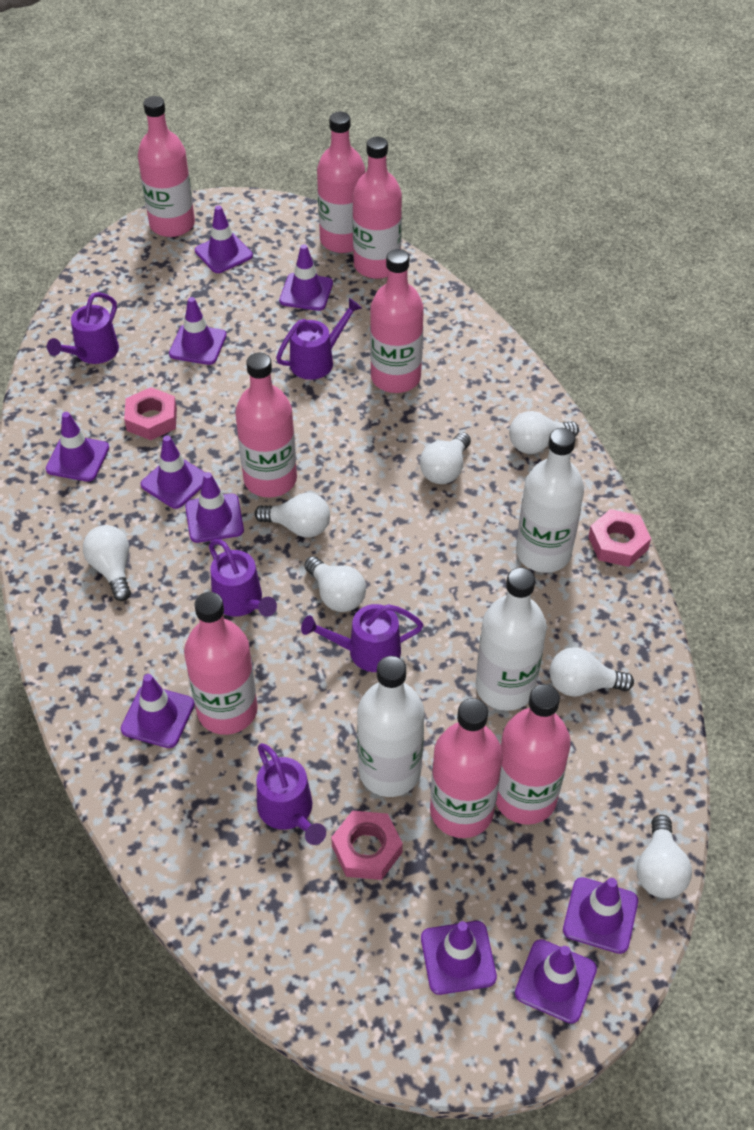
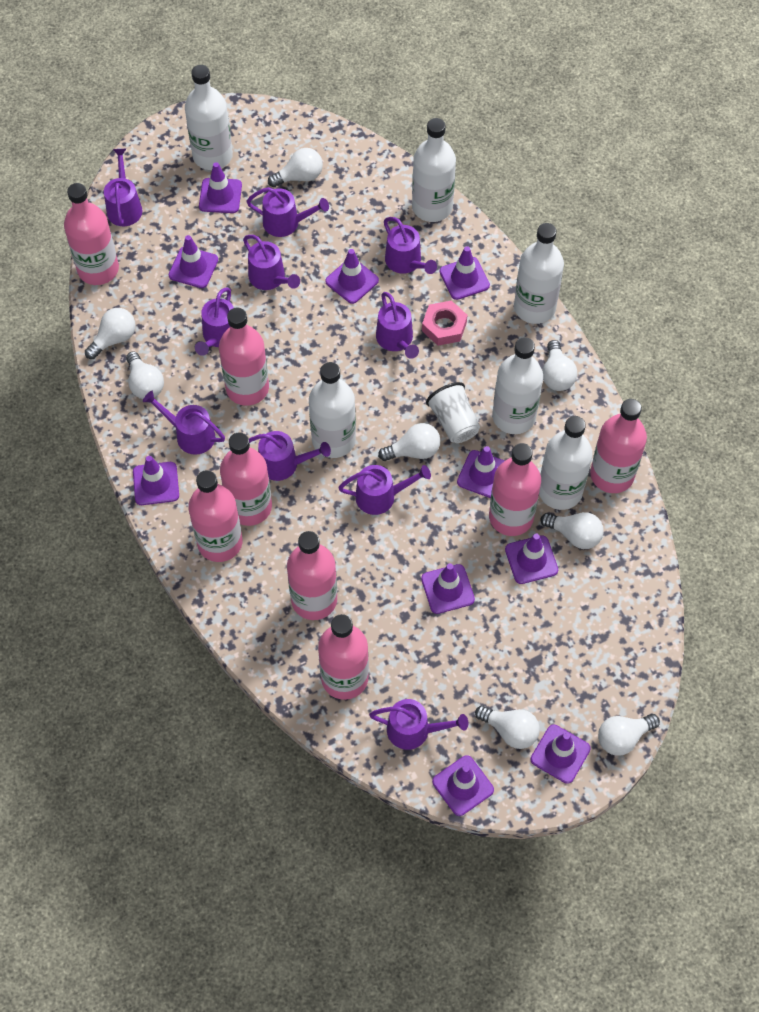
pink nut: 3 -> 1
purple watering can: 5 -> 10
white bottle: 3 -> 6
white cup: 0 -> 1
white light bulb: 7 -> 8

